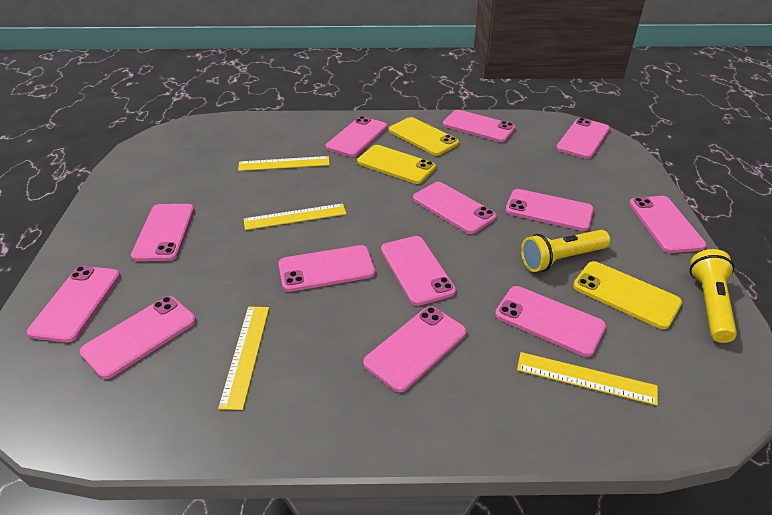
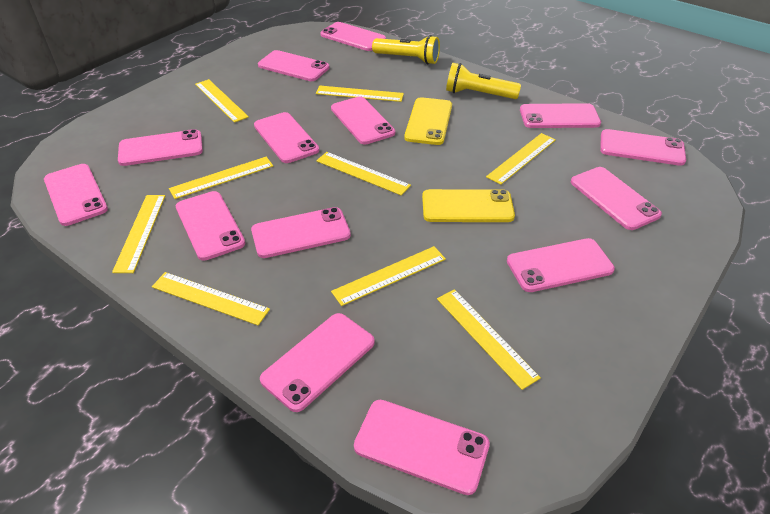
pink phone: 13 -> 14
yellow phone: 3 -> 2
yellow ruler: 4 -> 9

